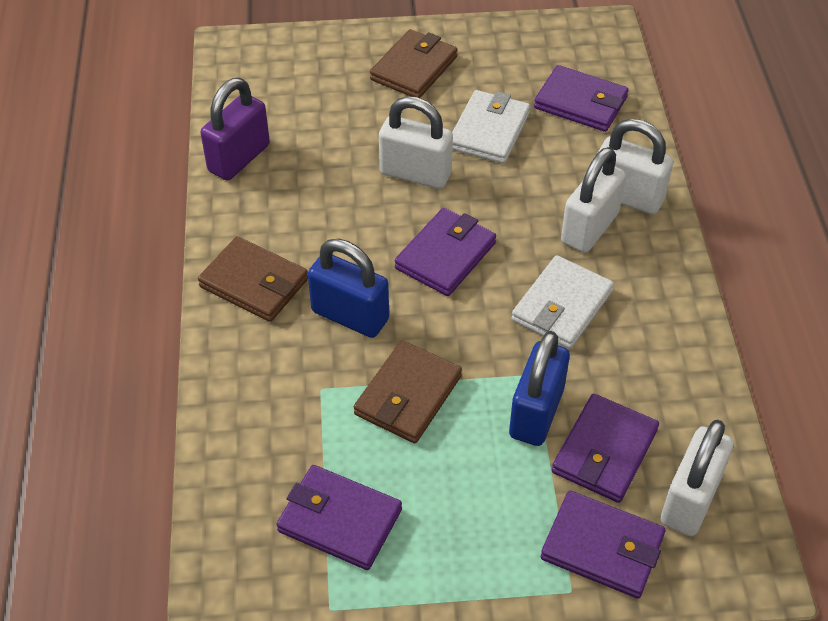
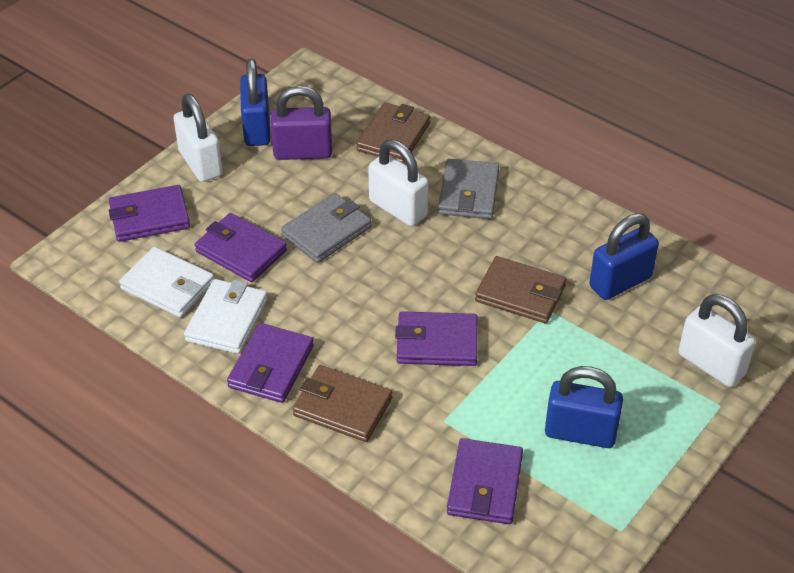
blue padlock: 2 -> 3
grey wallet: 0 -> 2
white padlock: 4 -> 3

